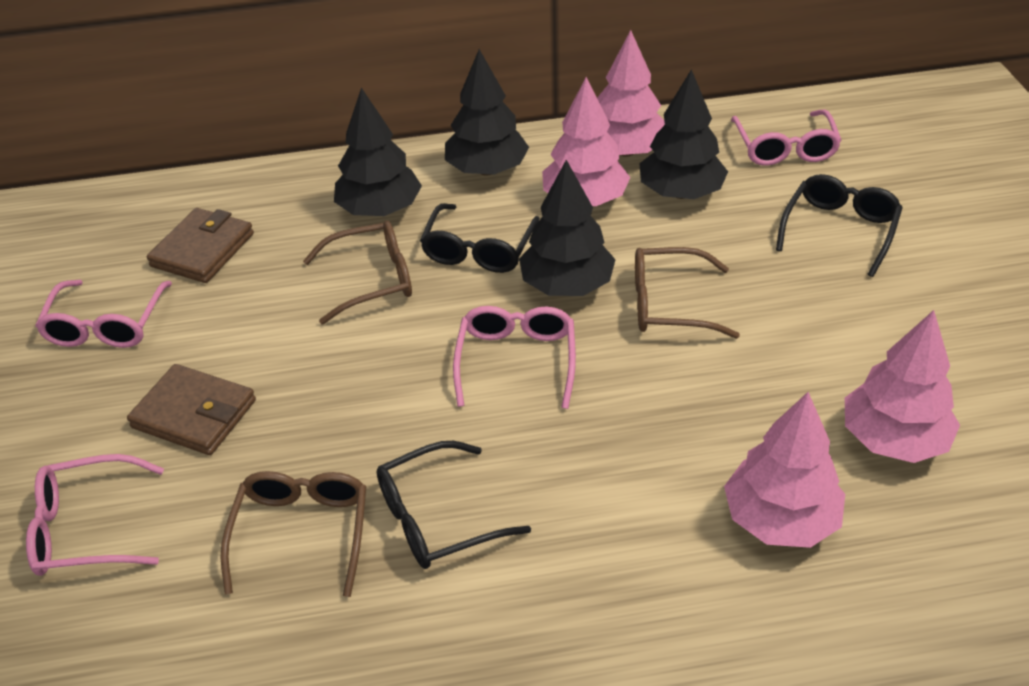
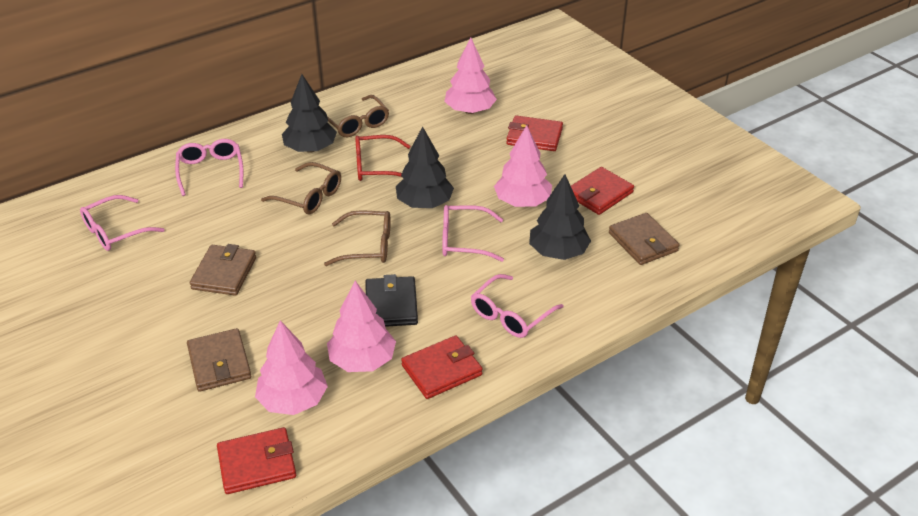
black glasses: 3 -> 0
black tree: 4 -> 3
black wallet: 0 -> 1
brown wallet: 2 -> 3
red glasses: 0 -> 1
red wallet: 0 -> 4

